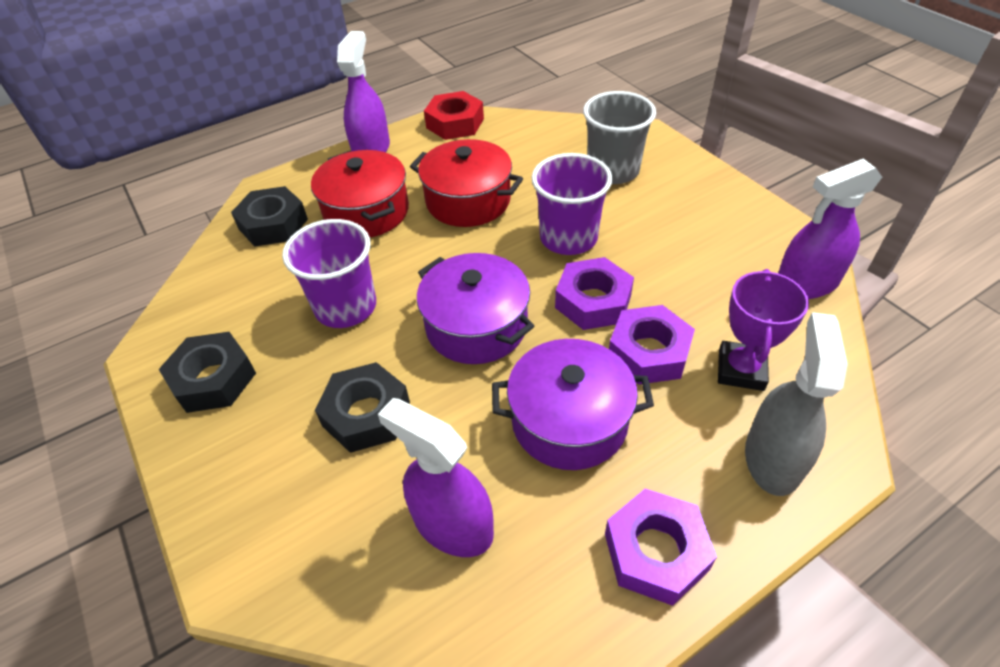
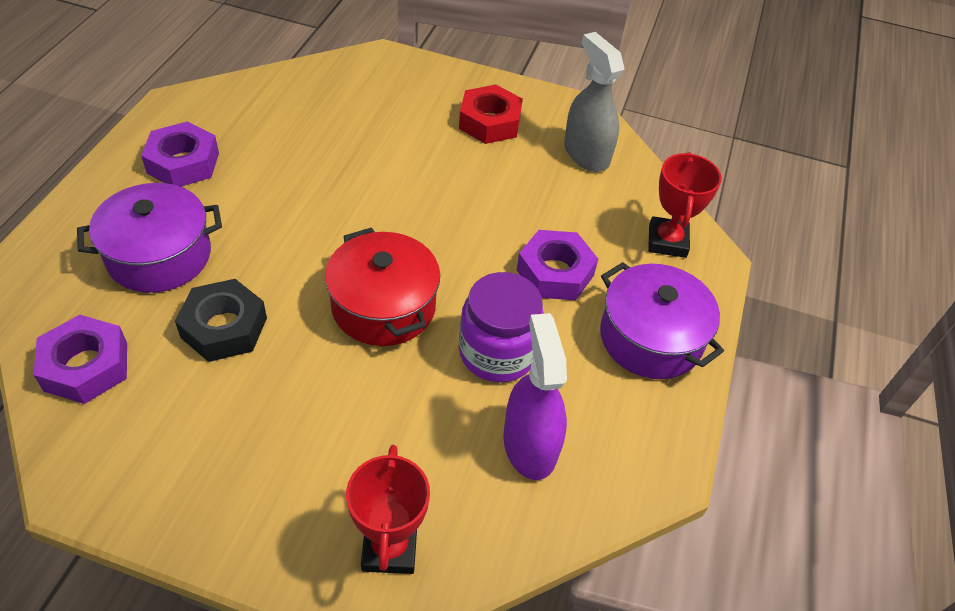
black nut: 3 -> 1
grey cup: 1 -> 0
purple cup: 2 -> 0
purple jar: 0 -> 1
purple spray bottle: 3 -> 1
purple trophy: 1 -> 0
red pot: 2 -> 1
red trophy: 0 -> 2

